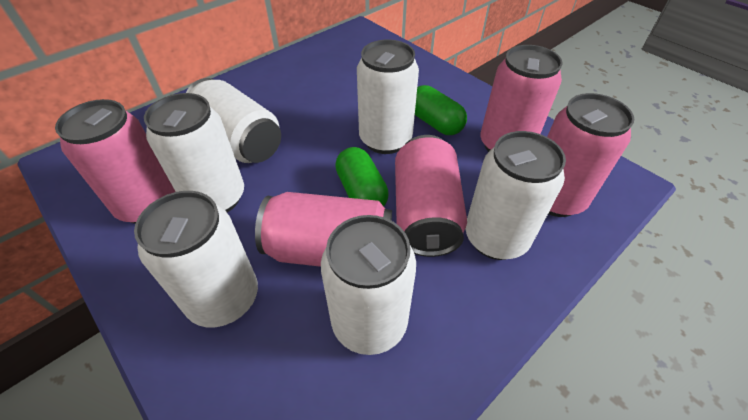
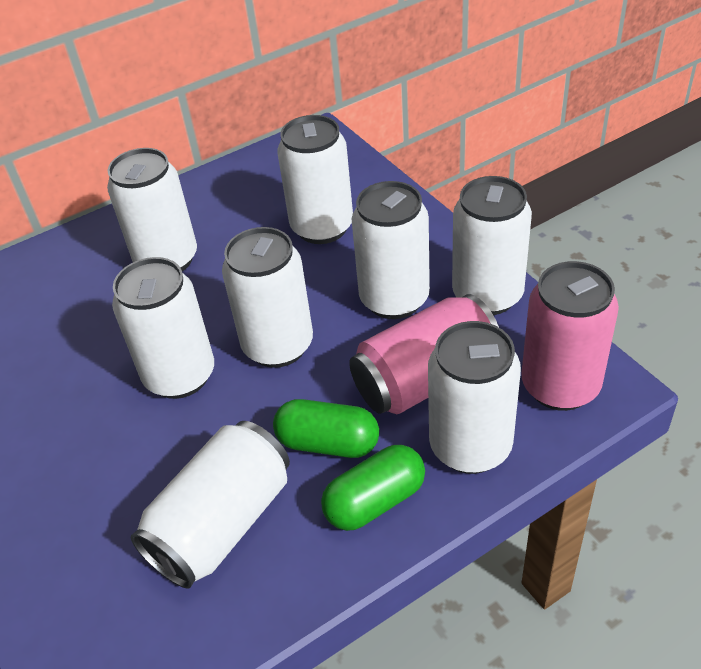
pink can: 5 -> 2
white can: 6 -> 8

